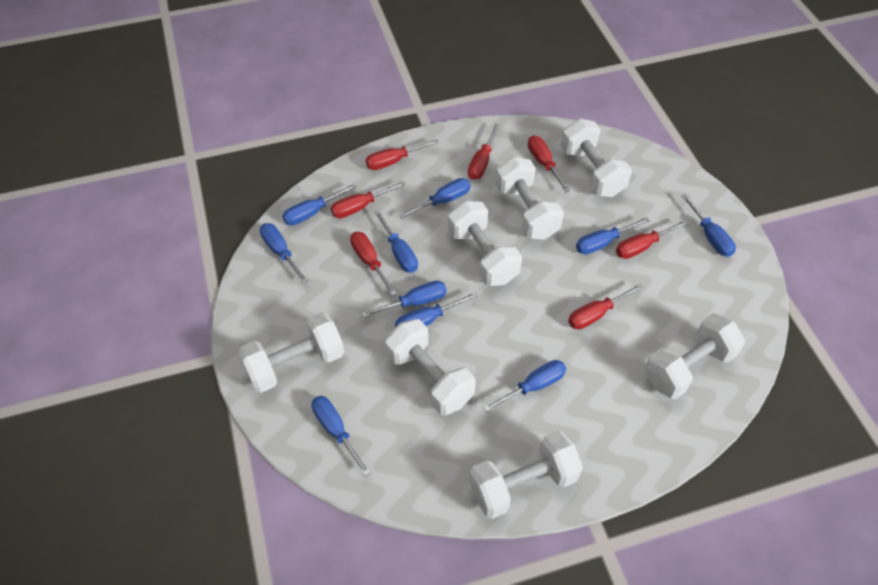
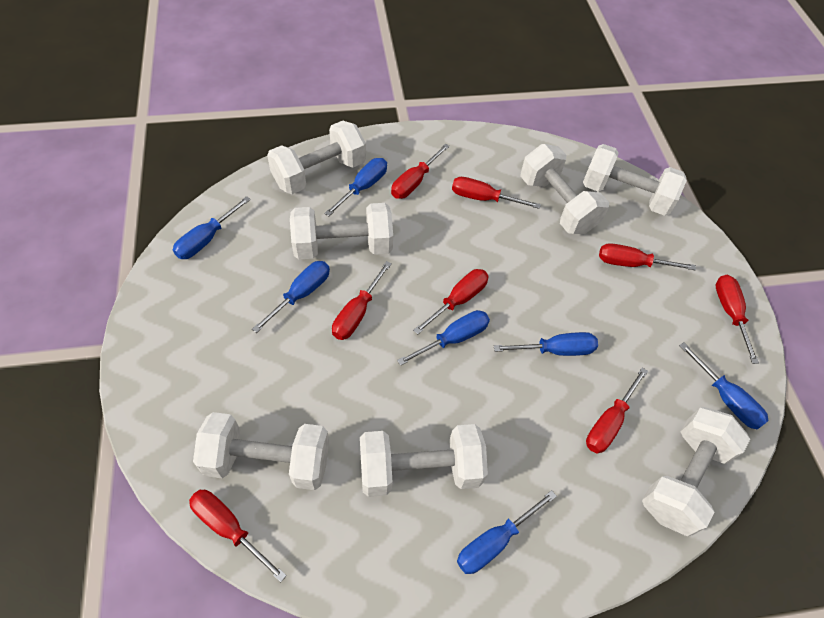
blue screwdriver: 10 -> 7
red screwdriver: 7 -> 8

